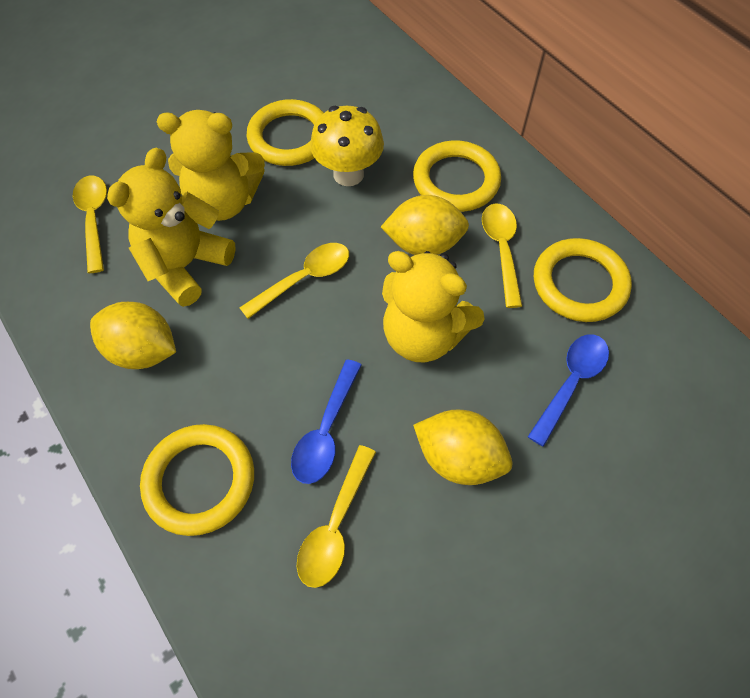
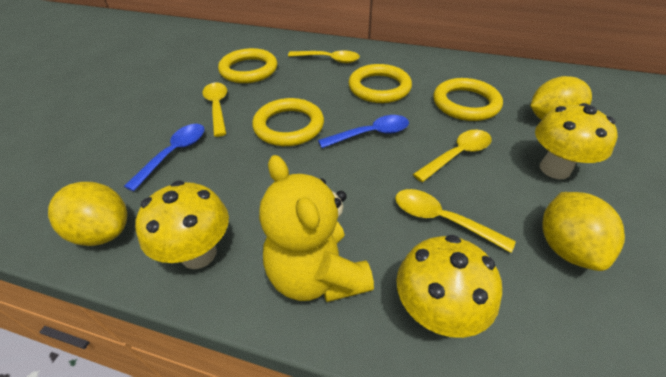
yellow mushroom: 1 -> 3
yellow teddy bear: 3 -> 1

